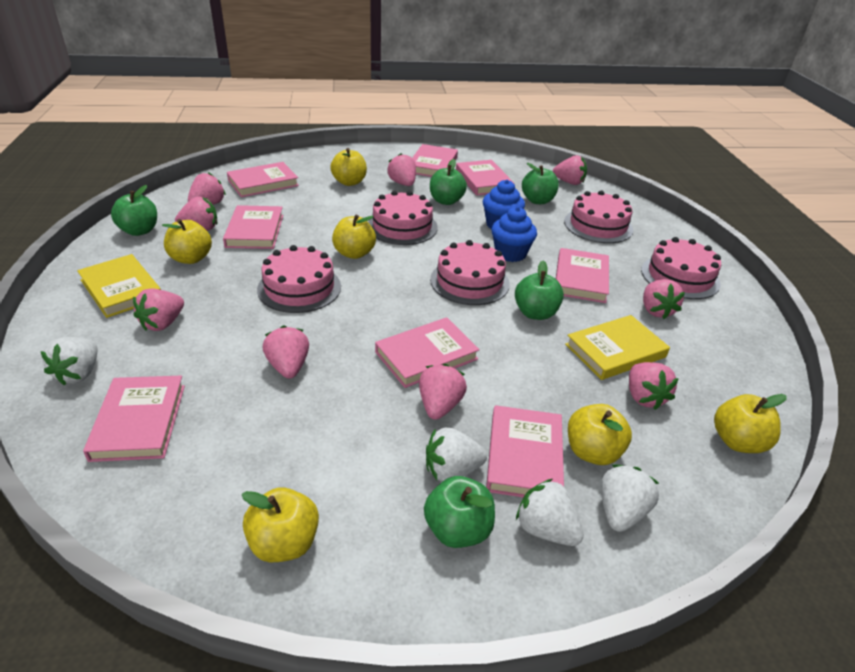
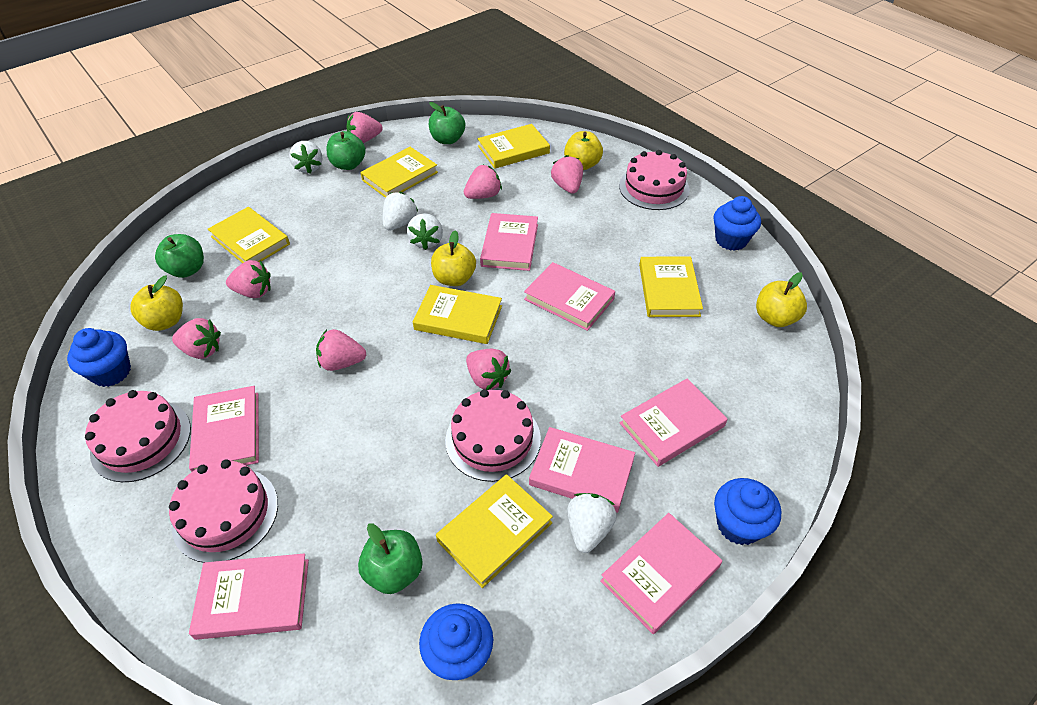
blue cupcake: 2 -> 4
green apple: 5 -> 4
pink book: 8 -> 7
pink cake: 5 -> 4
pink strawberry: 9 -> 7
yellow apple: 6 -> 4
yellow book: 2 -> 6

